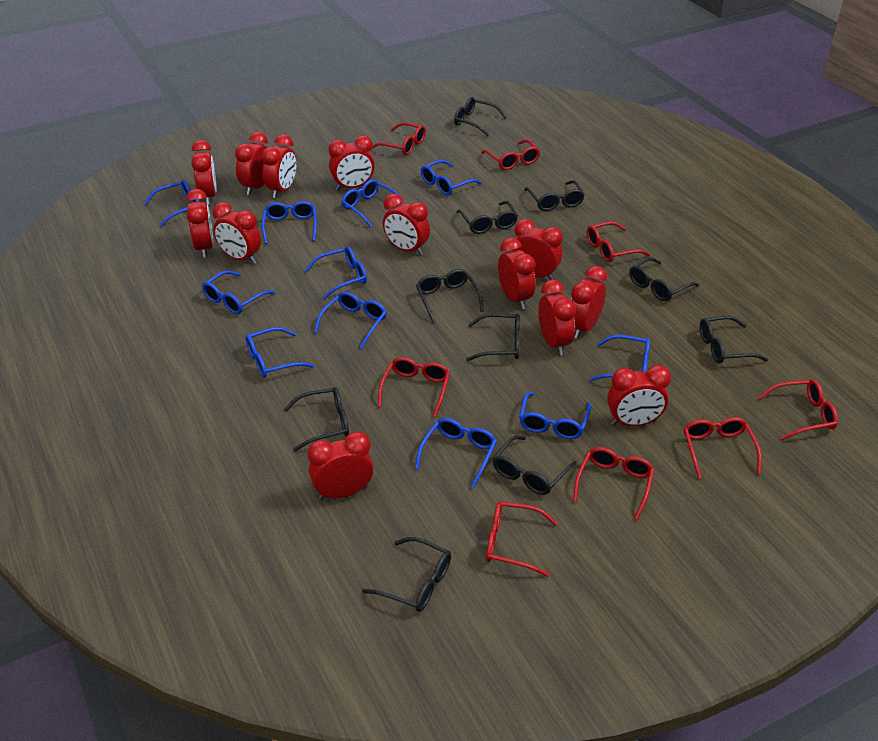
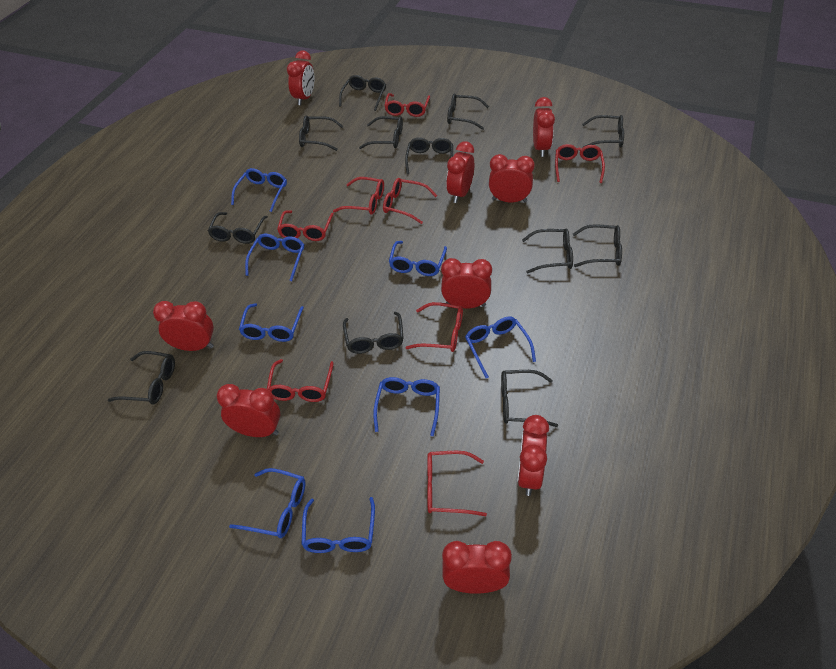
black glasses: 10 -> 12
blue glasses: 11 -> 8
red clock: 13 -> 9

